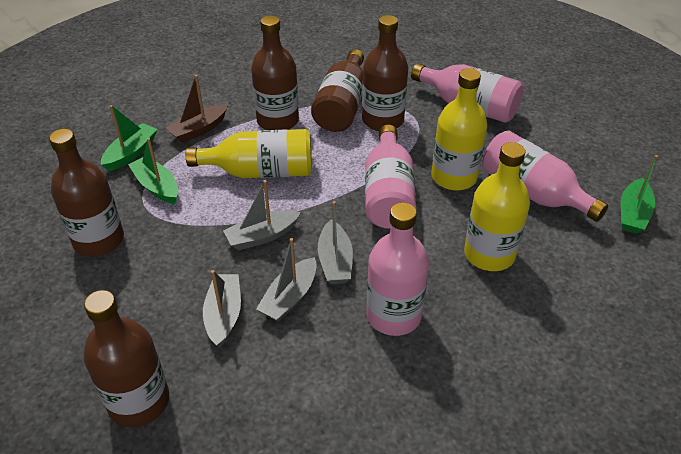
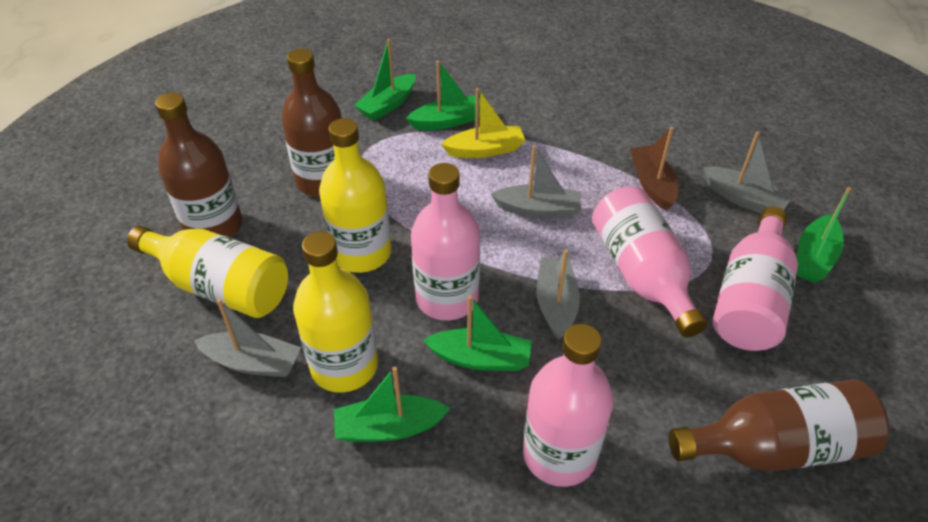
brown bottle: 5 -> 3
green boat: 3 -> 5
yellow boat: 0 -> 1

